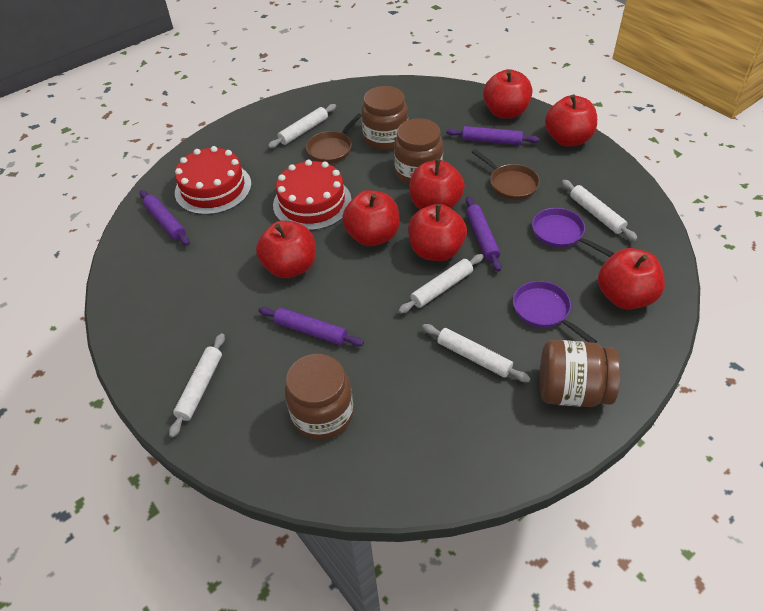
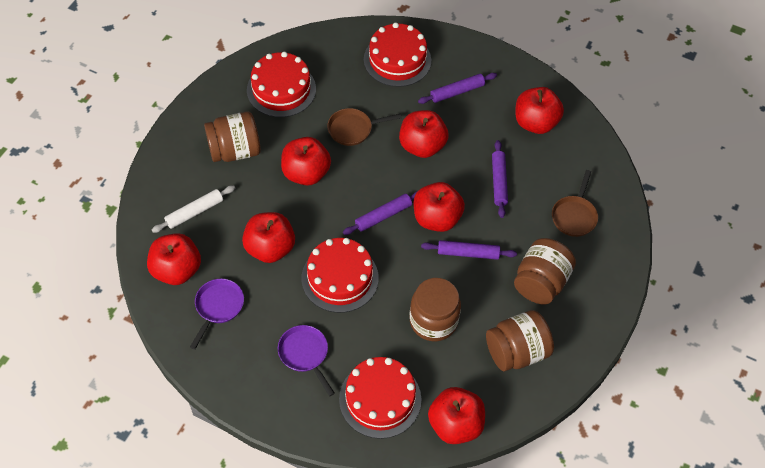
red cake: 2 -> 4
white rolling pin: 5 -> 1

